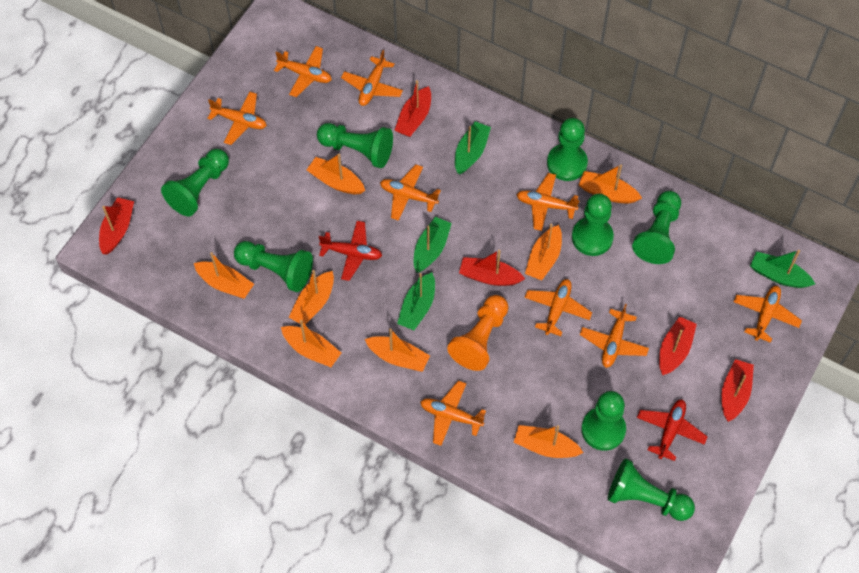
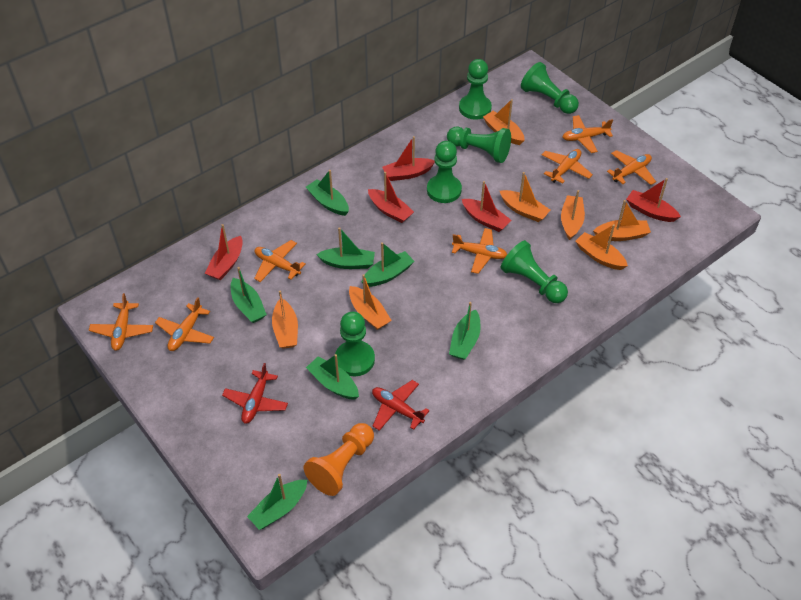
green boat: 4 -> 7
green pawn: 8 -> 6
orange boat: 8 -> 7
orange plane: 9 -> 7

